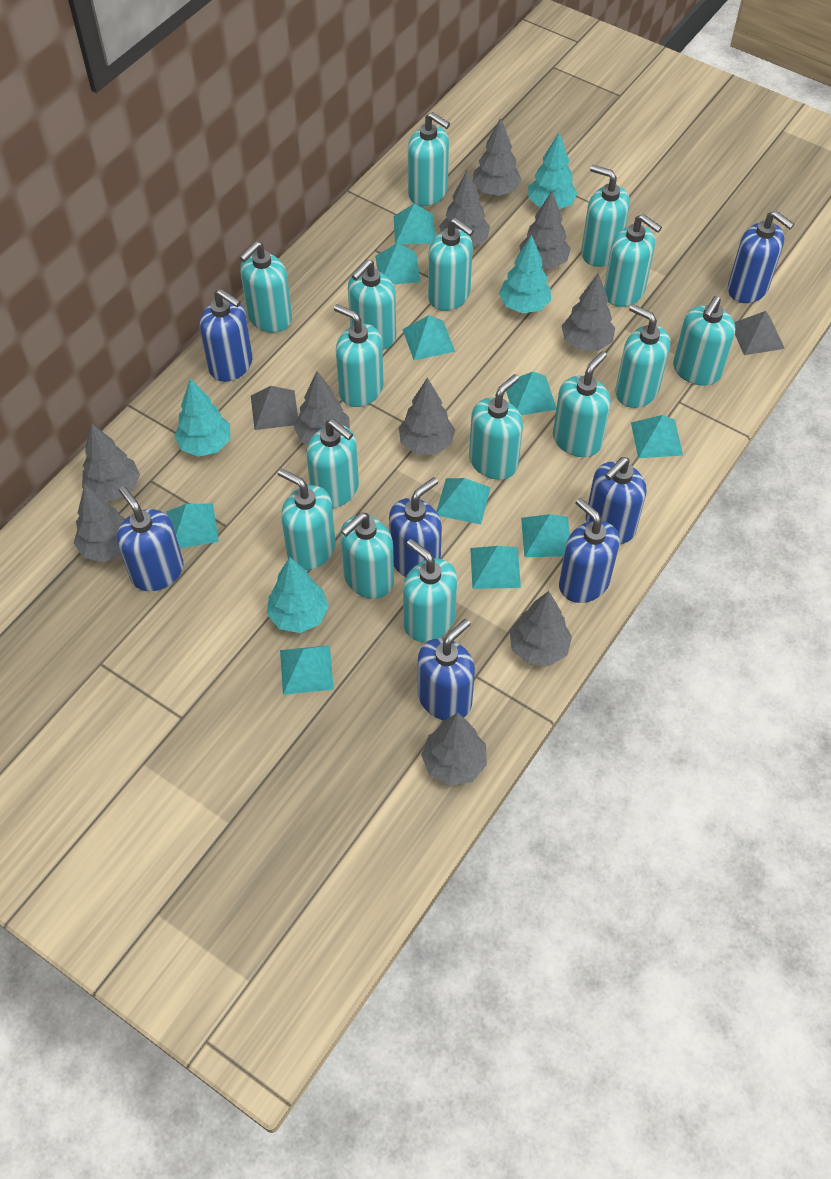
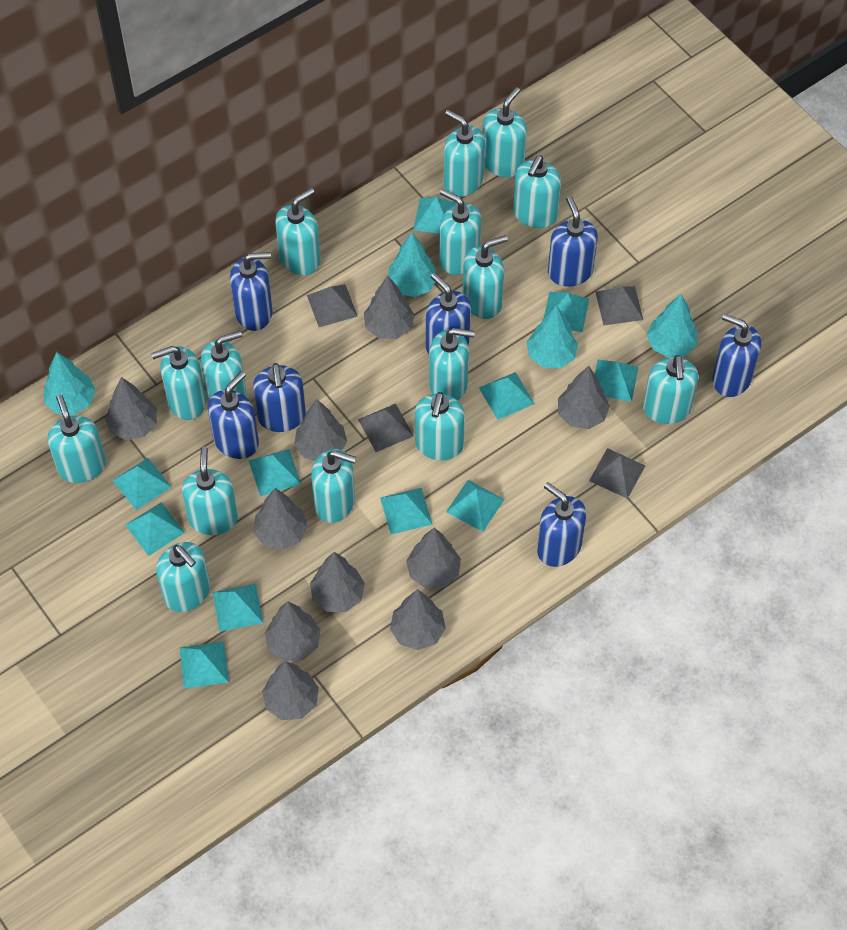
grey pyramid: 2 -> 4
turquoise pyramid: 10 -> 11

